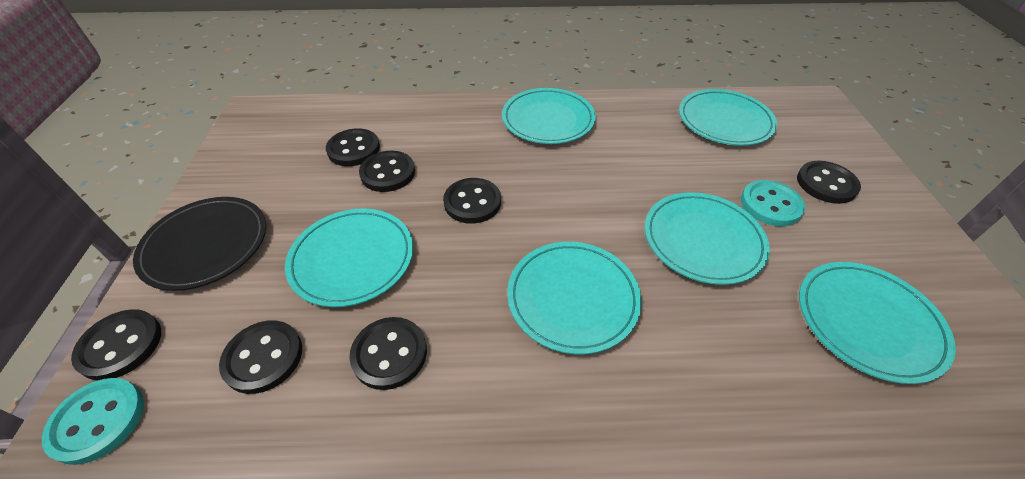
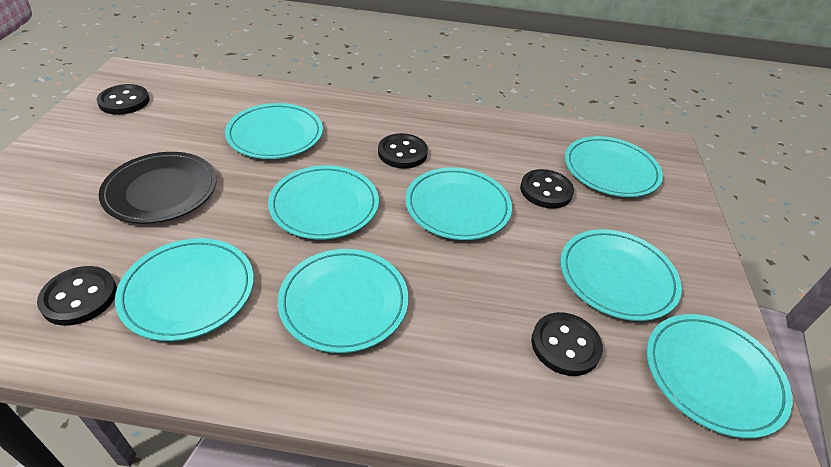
black button: 7 -> 5
turquoise button: 2 -> 0
turquoise plate: 6 -> 8

